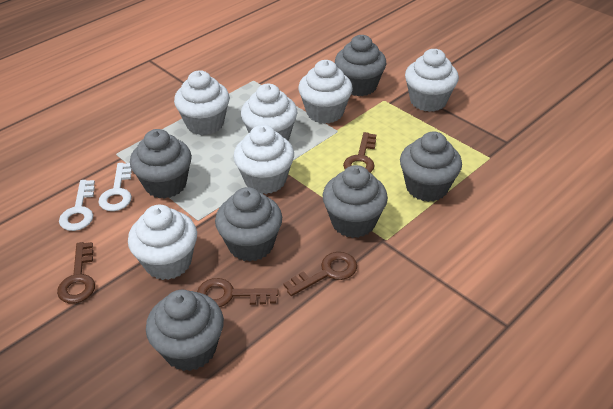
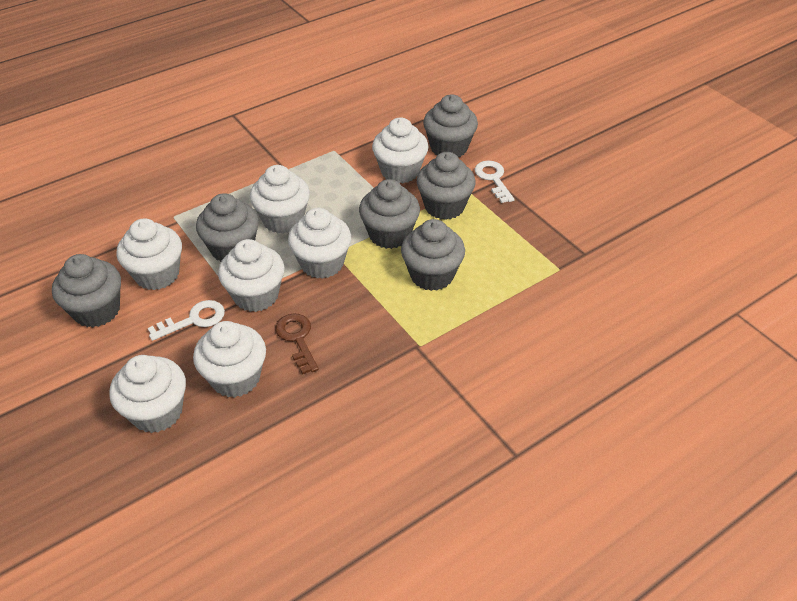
brown key: 4 -> 1
white cupcake: 6 -> 7

